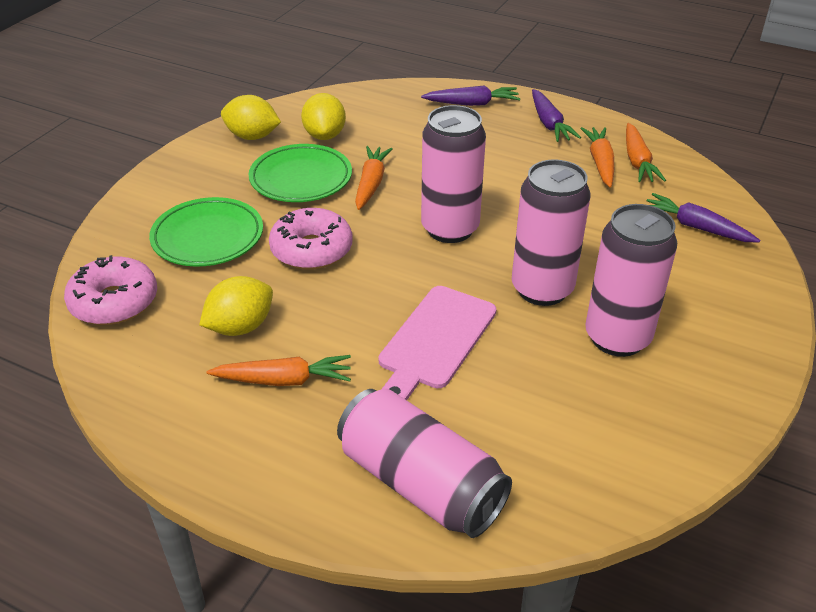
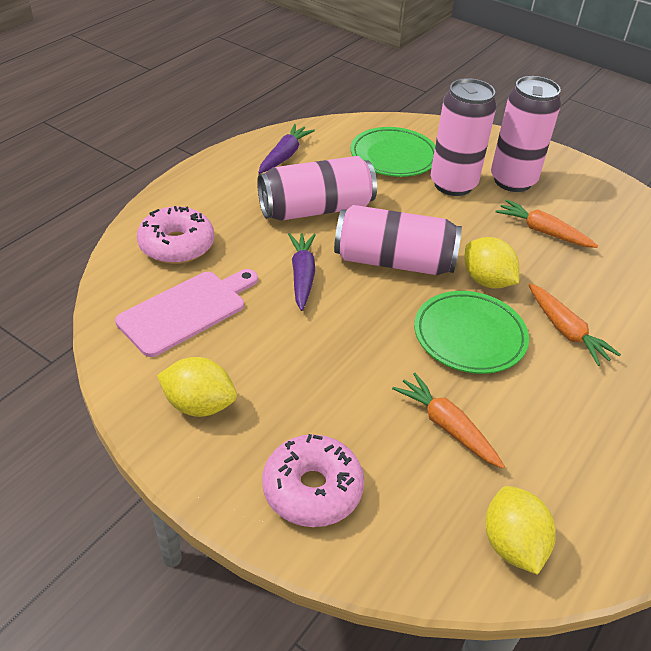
orange carrot: 4 -> 3
purple carrot: 3 -> 2

